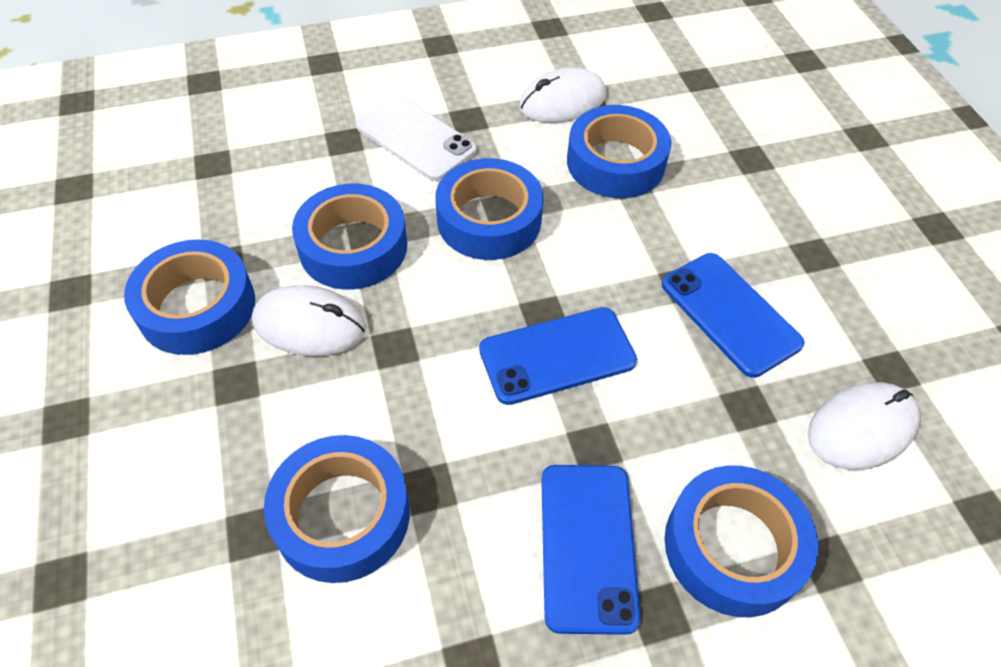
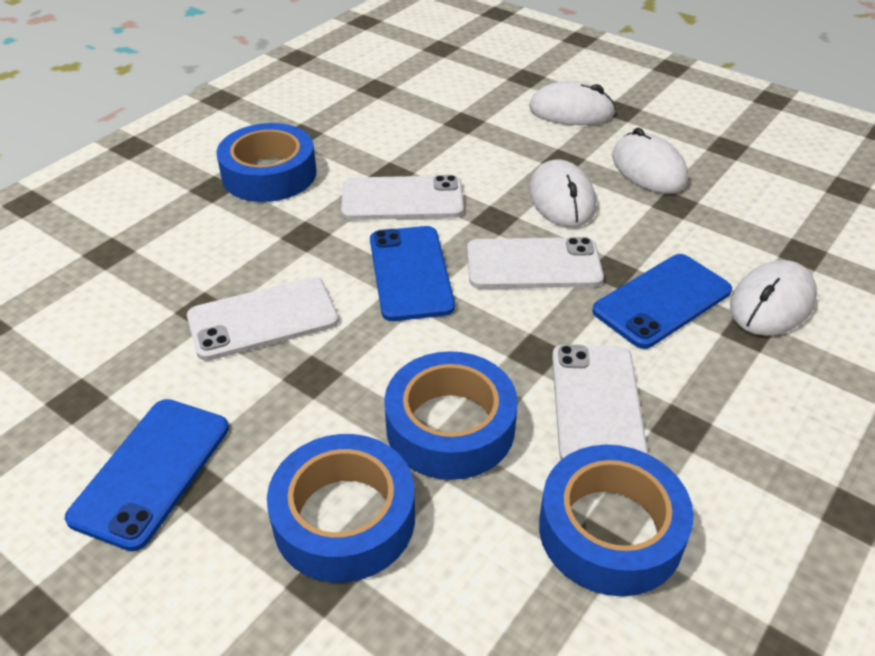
blue tape: 6 -> 4
white mouse: 3 -> 4
white phone: 1 -> 4

